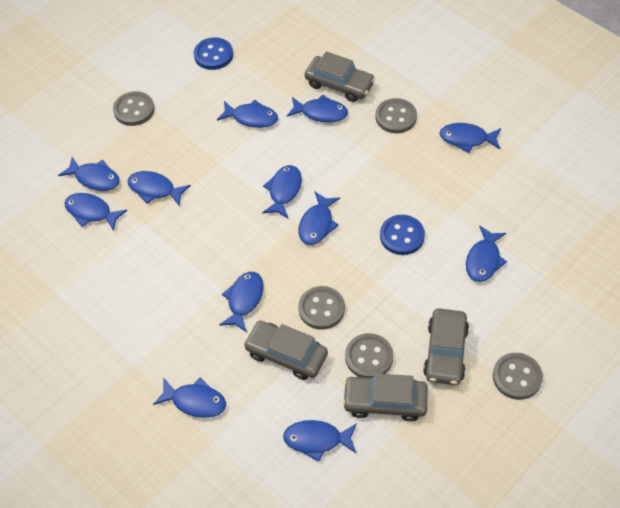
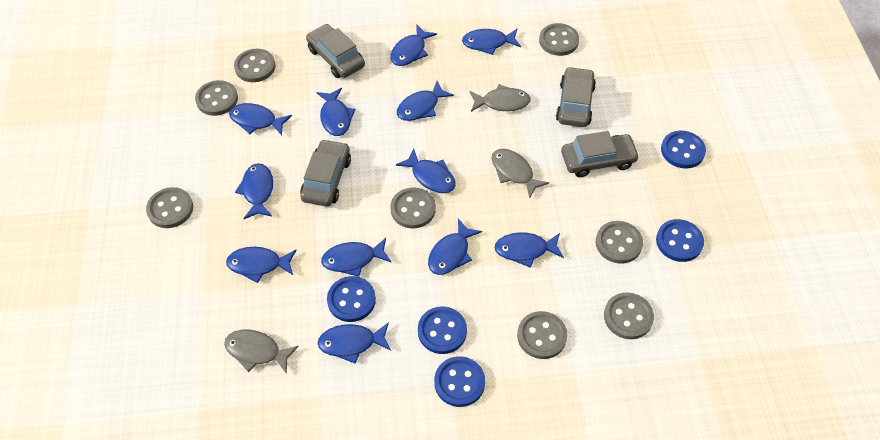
blue button: 2 -> 5
grey button: 5 -> 8
grey fish: 0 -> 3

